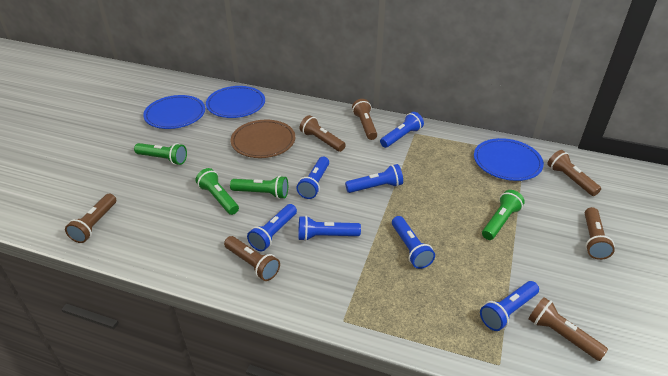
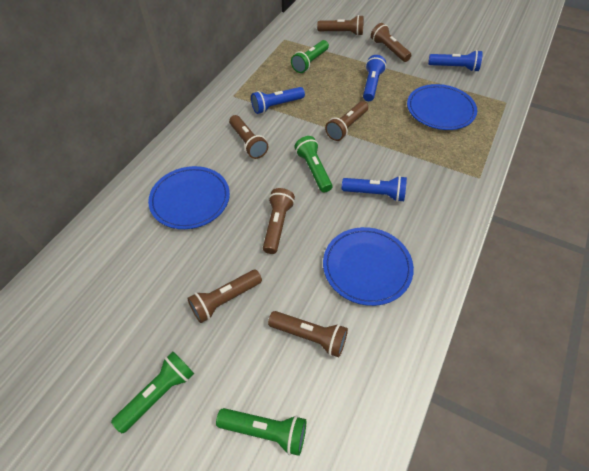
blue flashlight: 7 -> 4
brown plate: 1 -> 0

